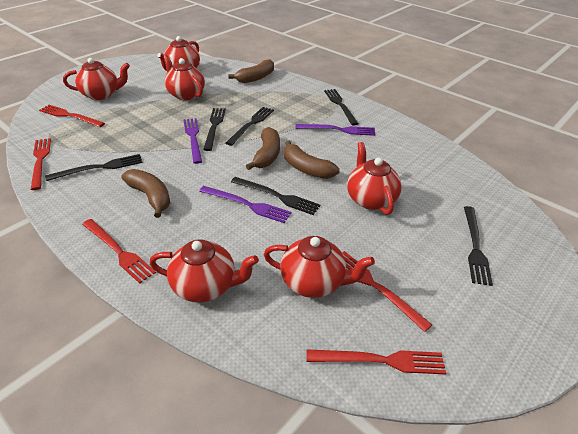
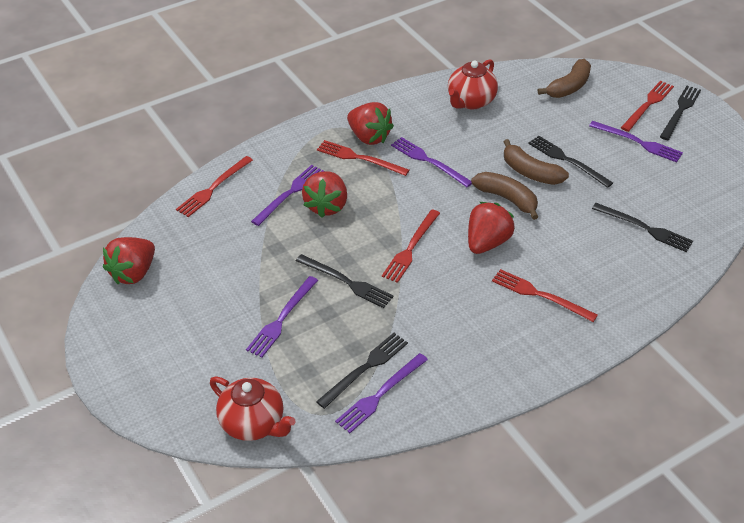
black fork: 6 -> 5
brown banana: 4 -> 3
purple fork: 3 -> 5
red strawberry: 0 -> 4
red teapot: 6 -> 2

